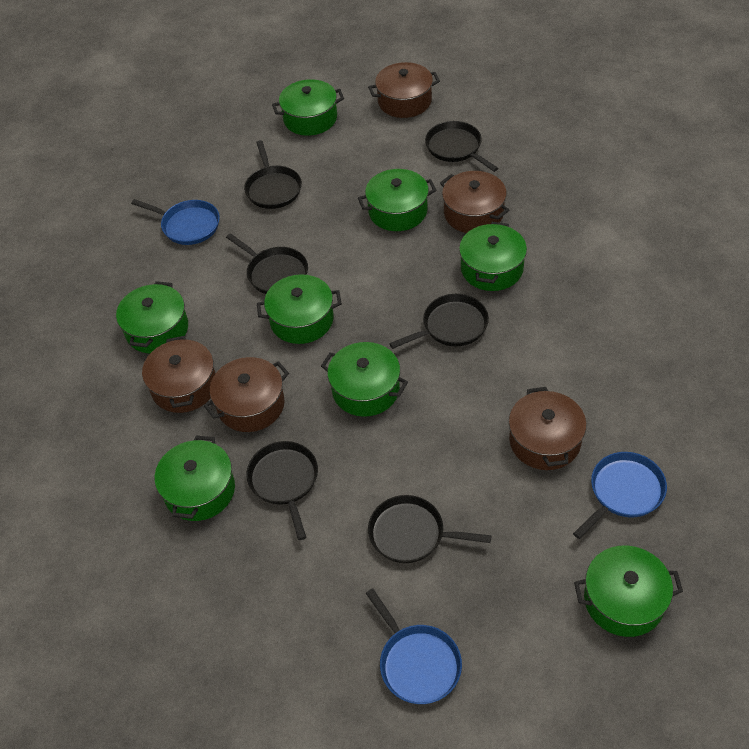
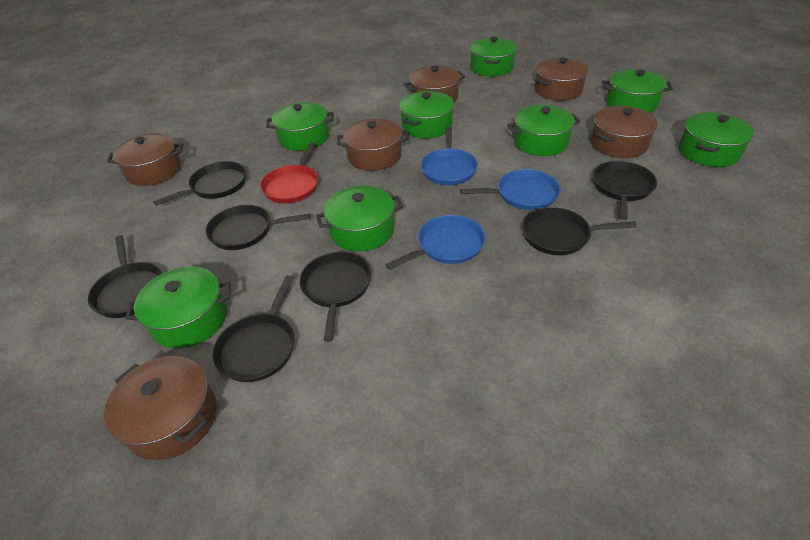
black pan: 6 -> 7
brown pot: 5 -> 6
red pan: 0 -> 1

